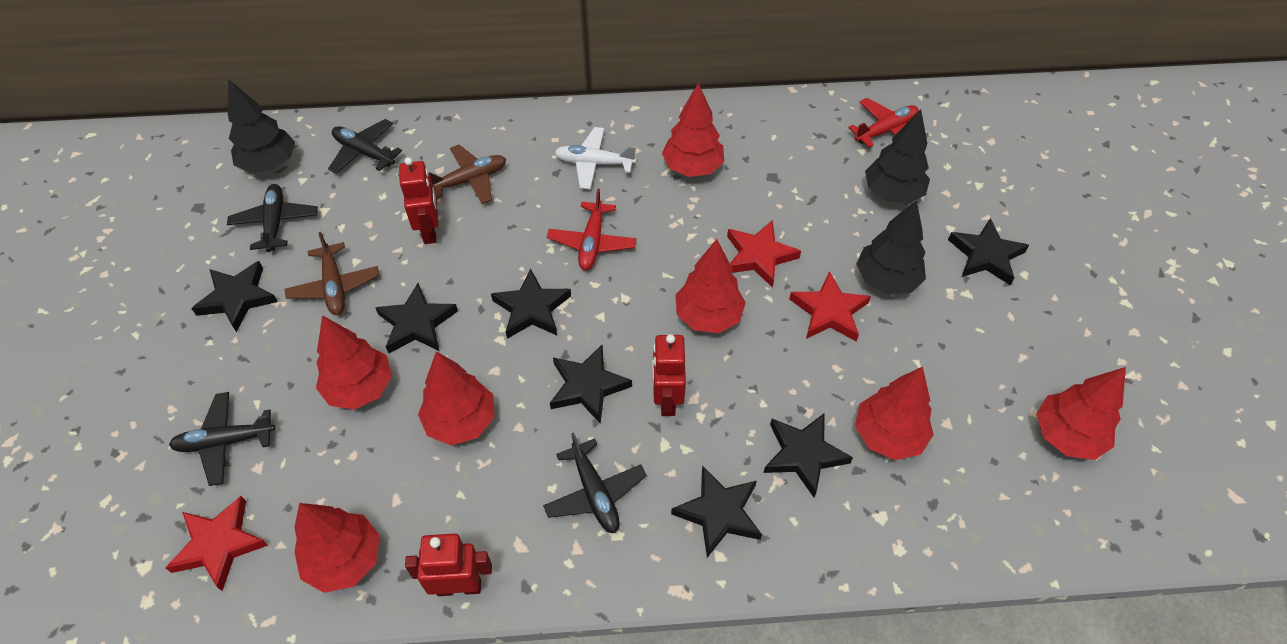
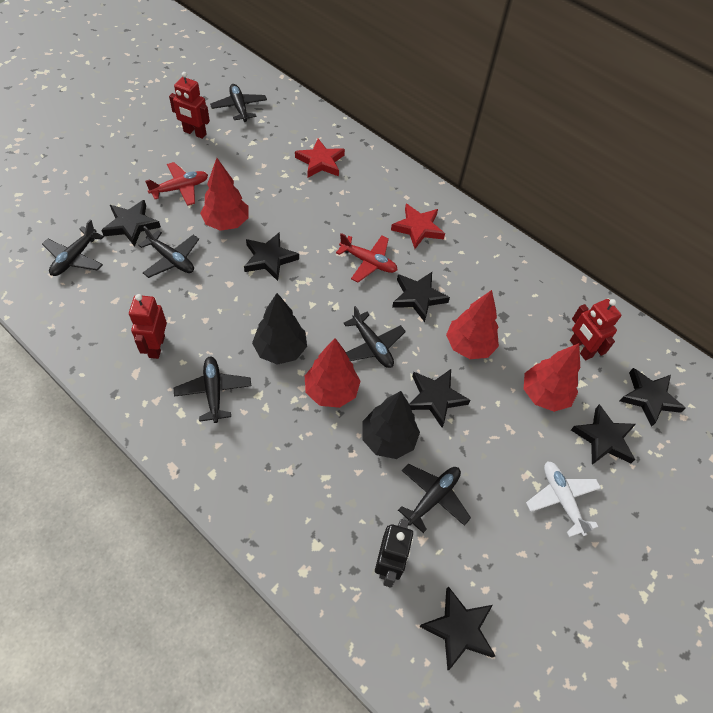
black plane: 4 -> 6
black robot: 0 -> 1
black tree: 3 -> 2
brown plane: 2 -> 0
red star: 3 -> 2
red tree: 7 -> 4

